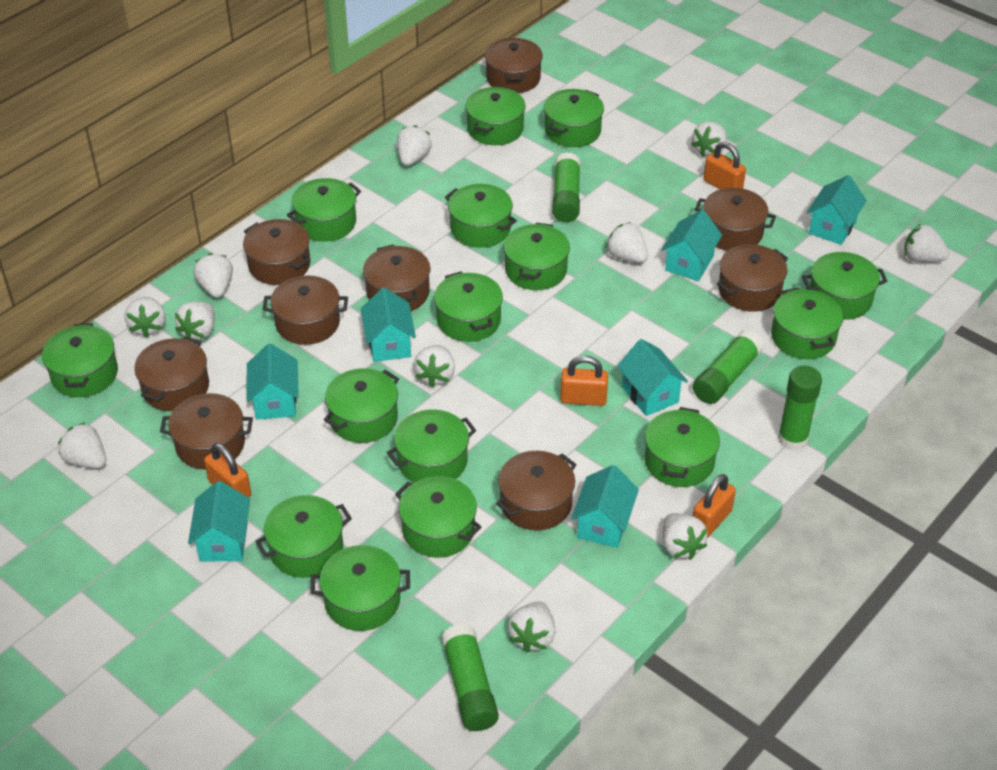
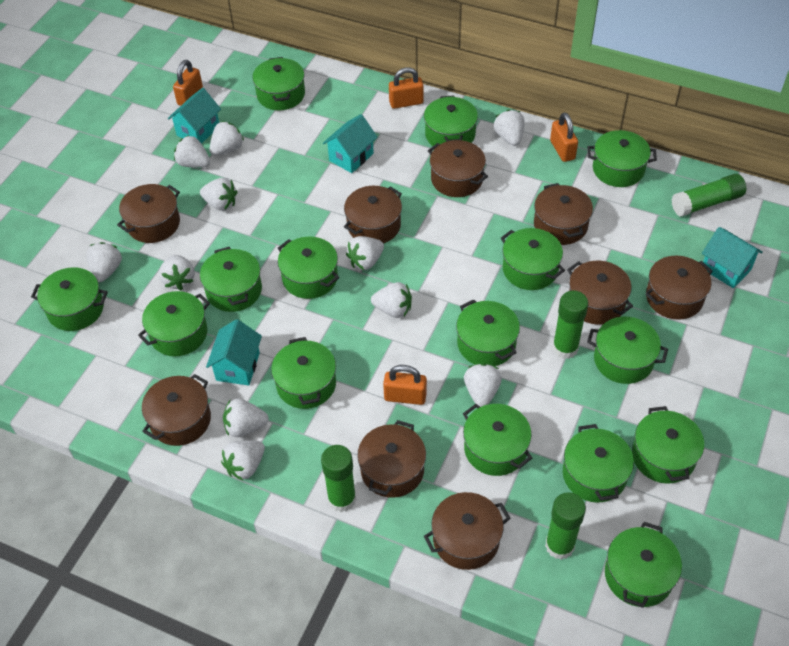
turquoise house: 7 -> 4

